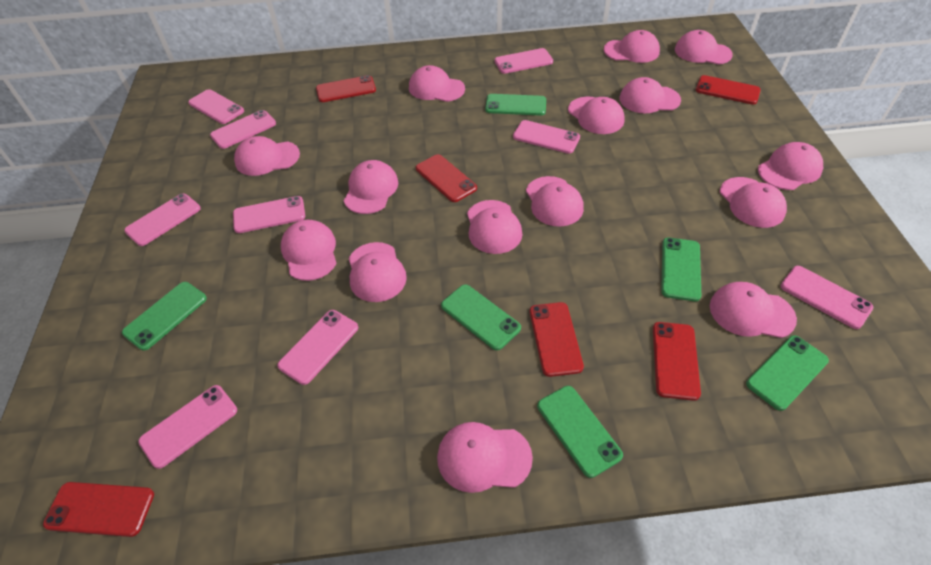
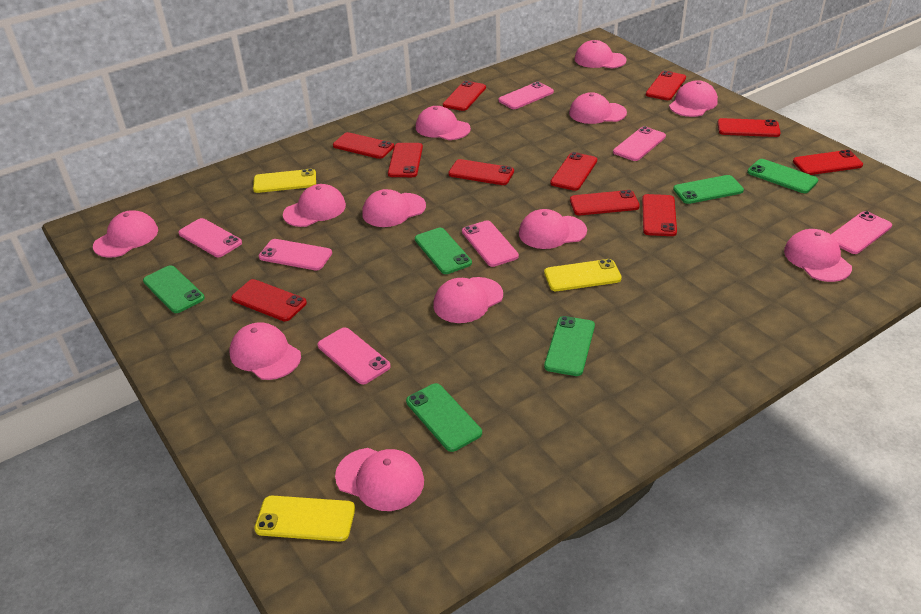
pink cap: 15 -> 12
pink phone: 9 -> 7
red phone: 6 -> 11
yellow phone: 0 -> 3

